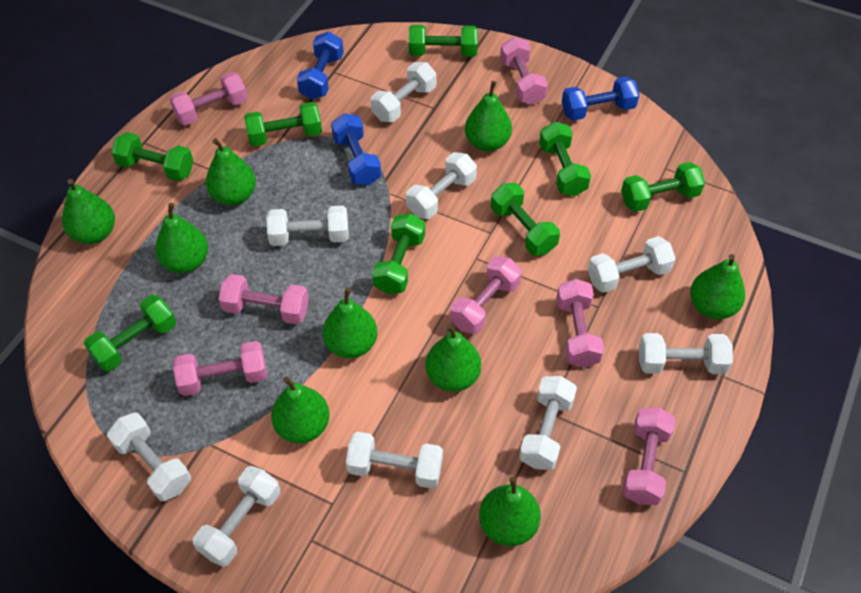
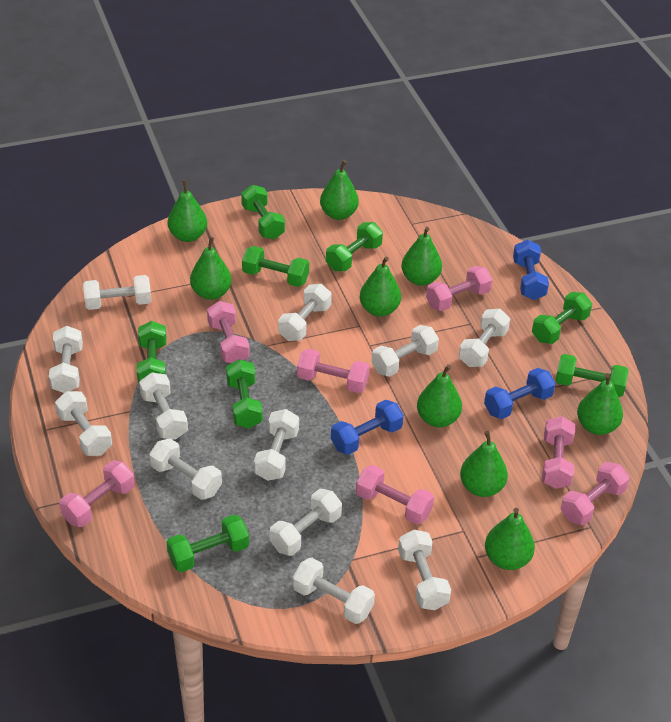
white dumbbell: 9 -> 12

